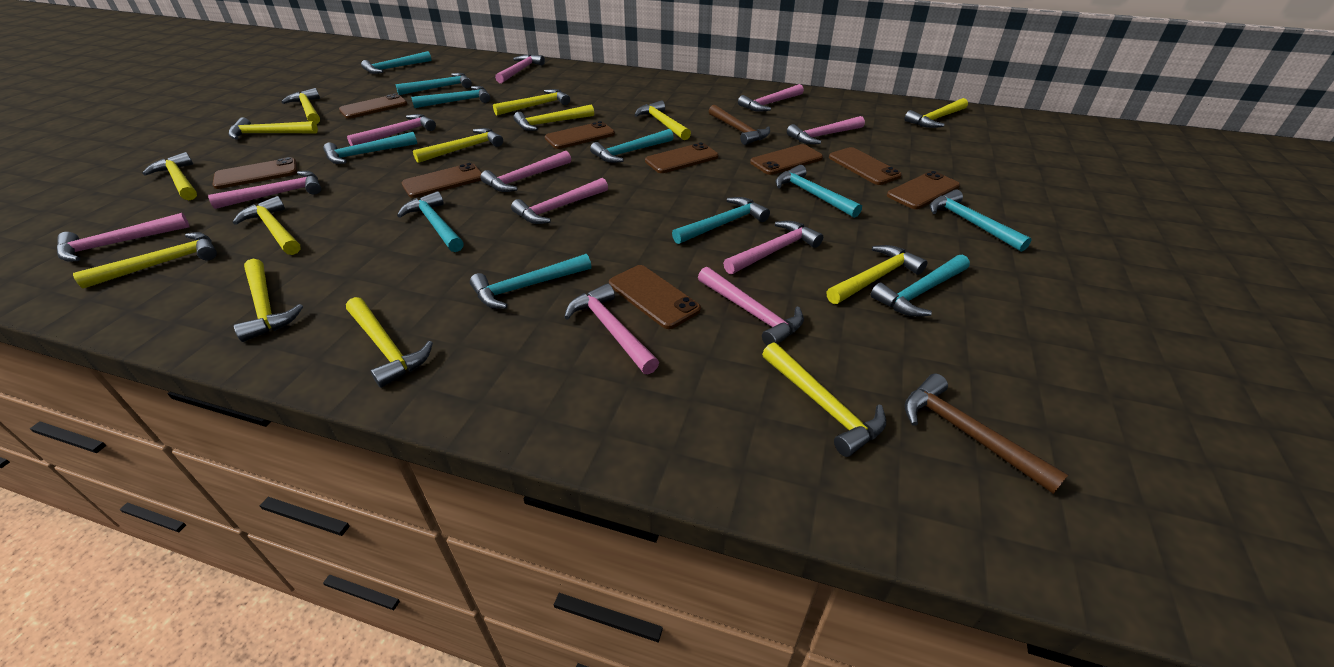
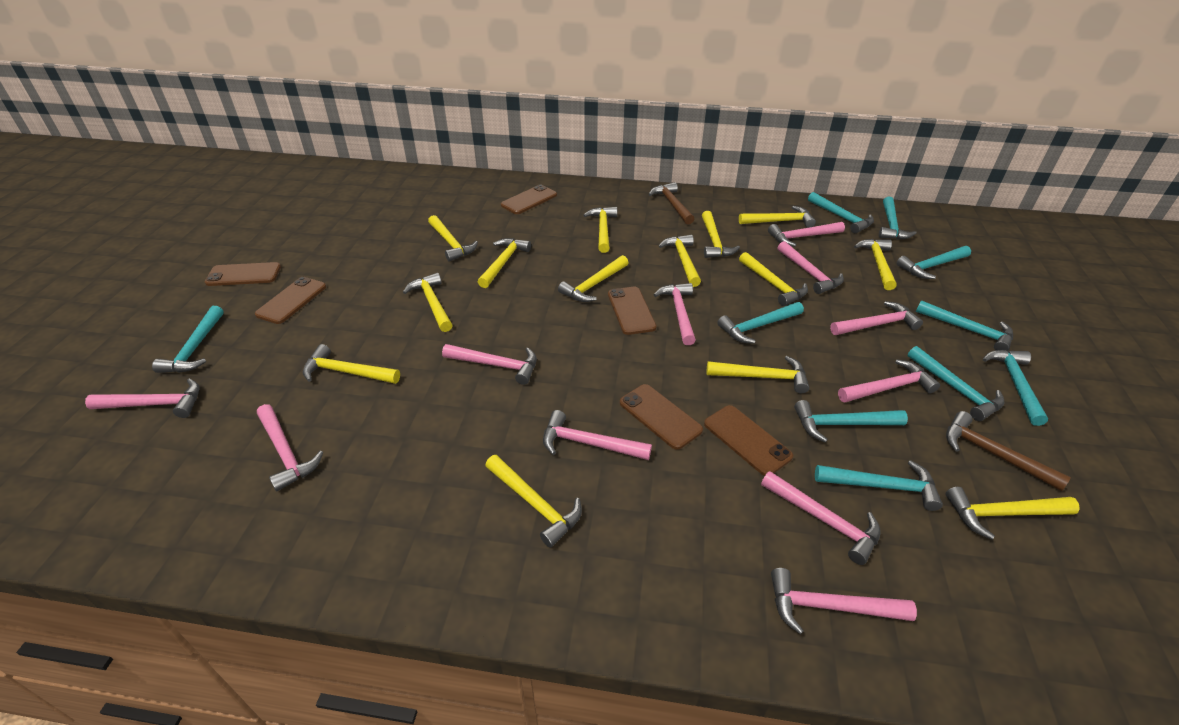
brown phone: 9 -> 6
turquoise hammer: 11 -> 10

